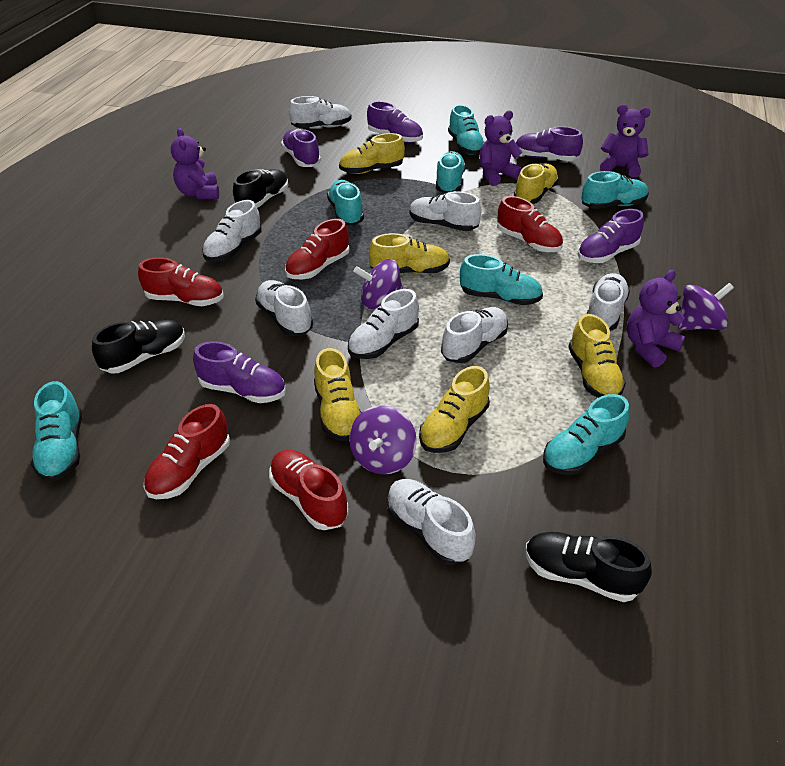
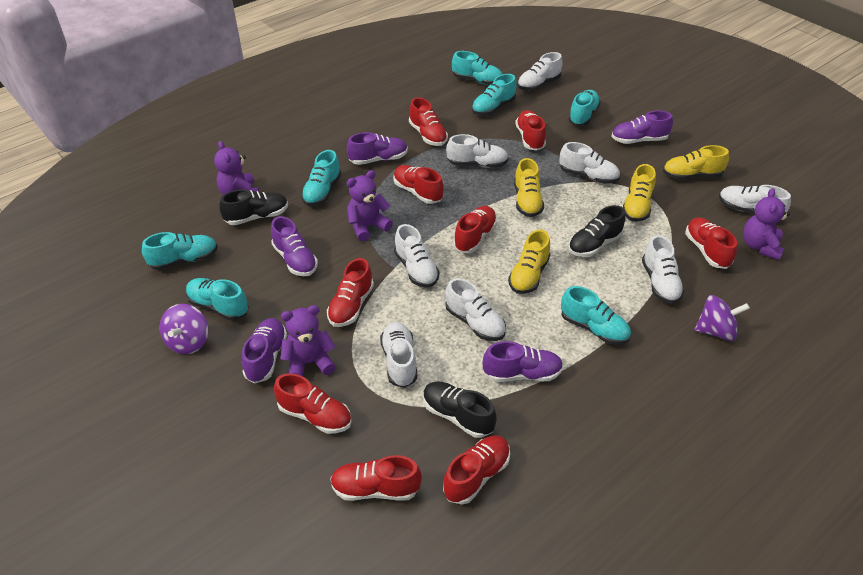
purple spinning top: 3 -> 2
red shoe: 5 -> 9
yellow shoe: 6 -> 4

